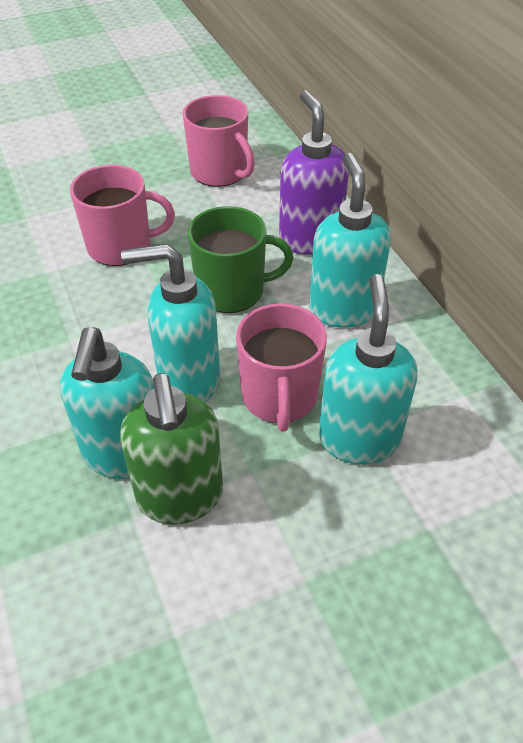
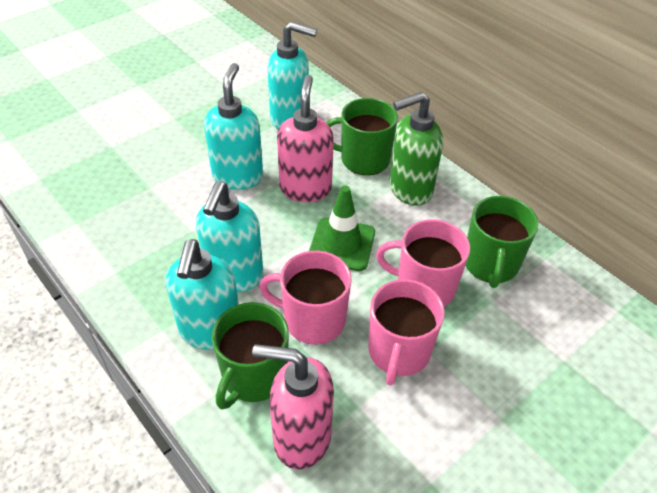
green mug: 1 -> 3
green traffic cone: 0 -> 1
pink soap dispenser: 0 -> 2
purple soap dispenser: 1 -> 0

